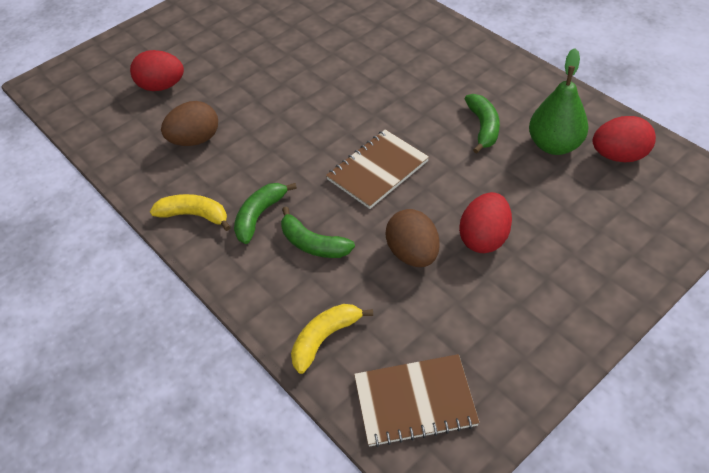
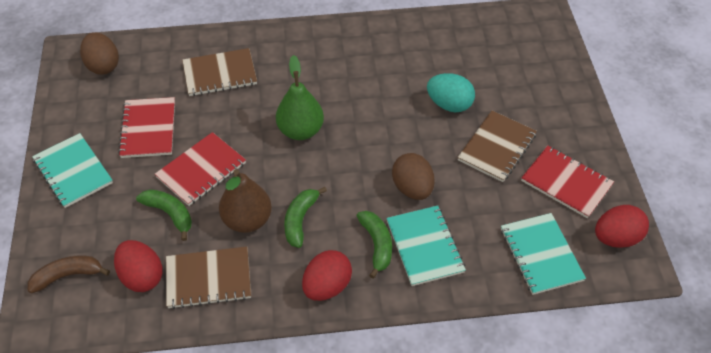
brown banana: 0 -> 1
brown notebook: 2 -> 3
brown pear: 0 -> 1
red notebook: 0 -> 3
turquoise egg: 0 -> 1
turquoise notebook: 0 -> 3
yellow banana: 2 -> 0

